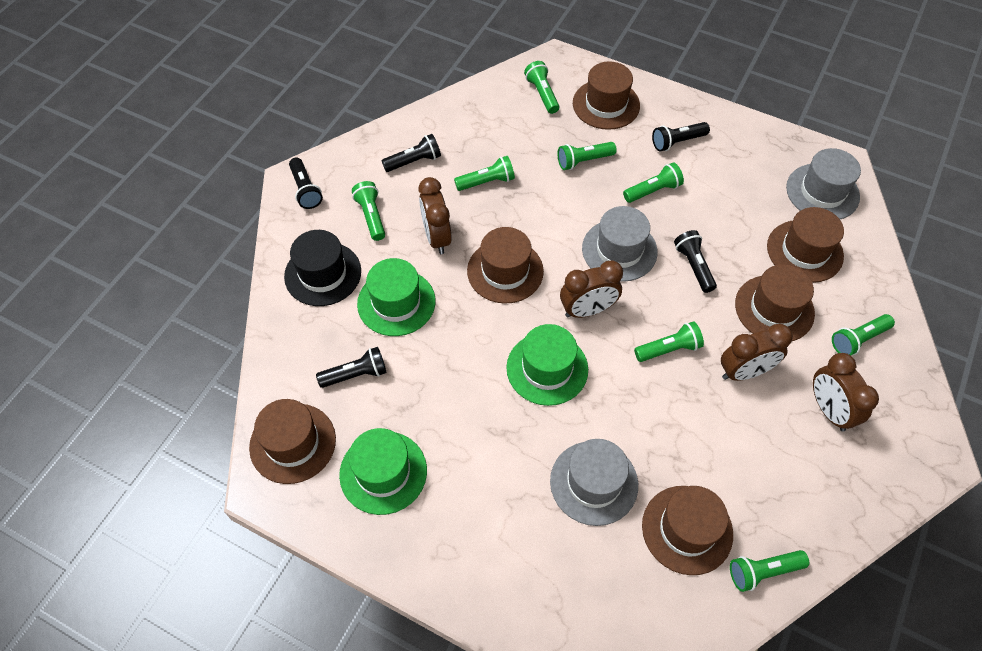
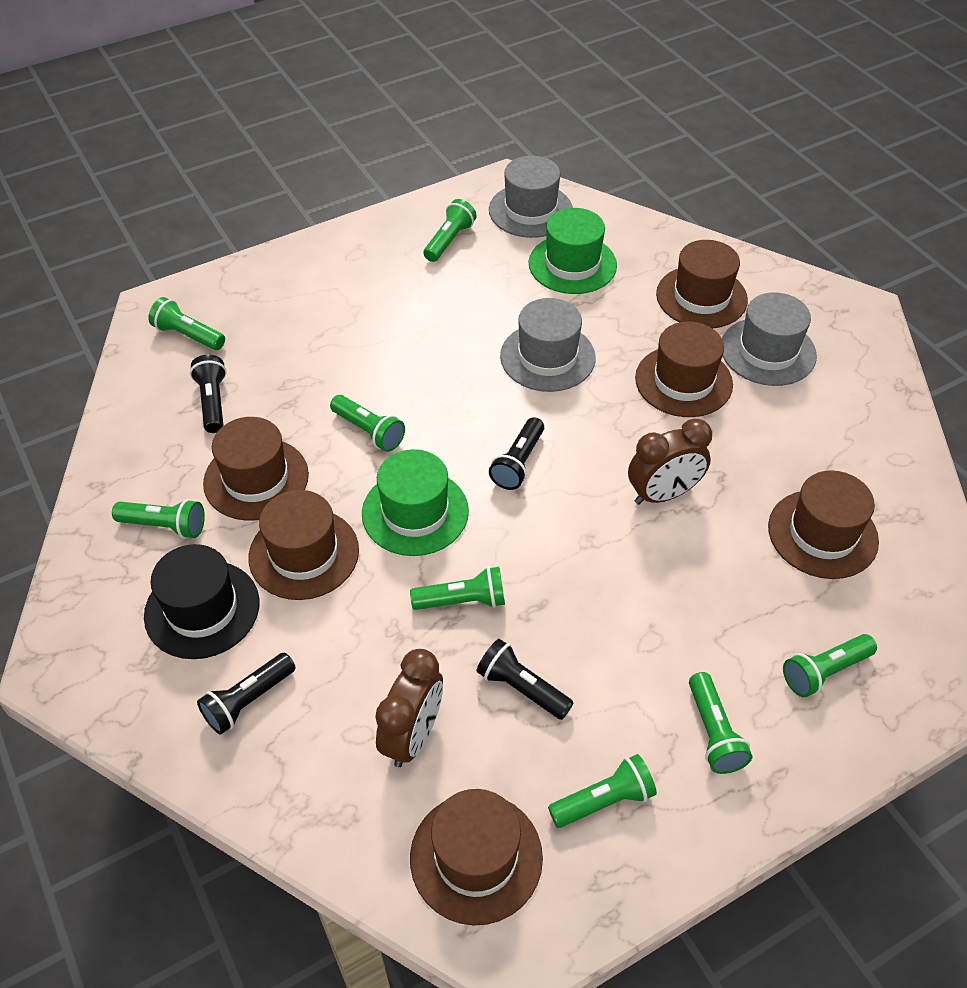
black flashlight: 5 -> 4
brown clock: 4 -> 2
green hat: 3 -> 2

